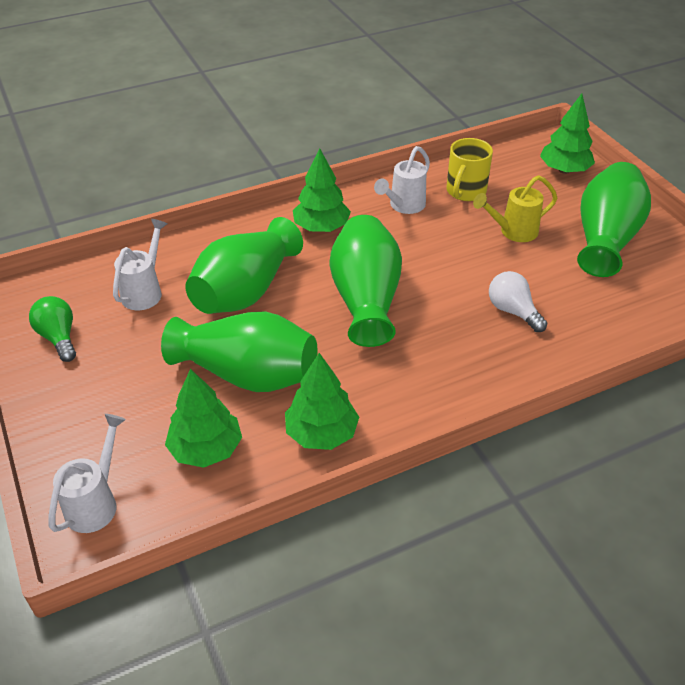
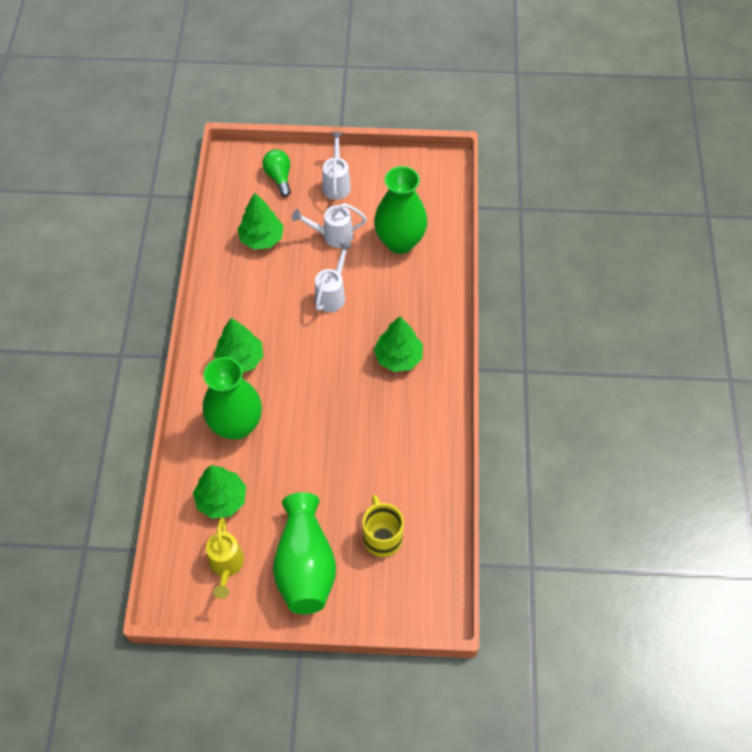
green vase: 4 -> 3
white light bulb: 1 -> 0

